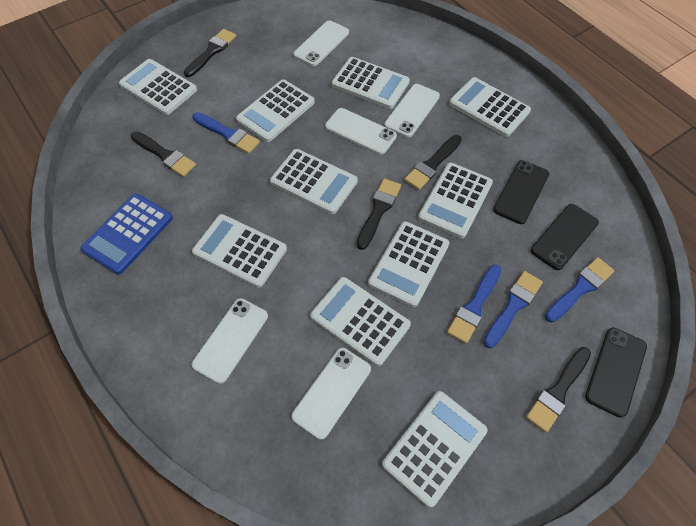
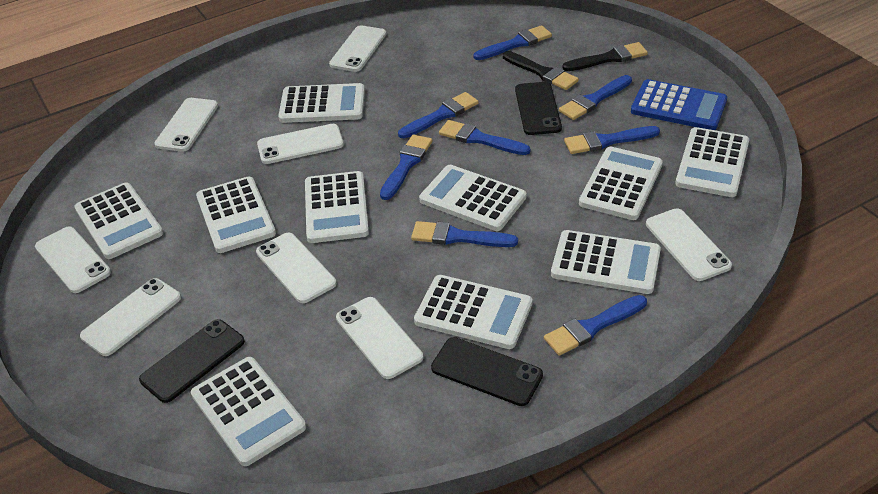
black brush: 5 -> 2
blue brush: 4 -> 8
white phone: 5 -> 8

